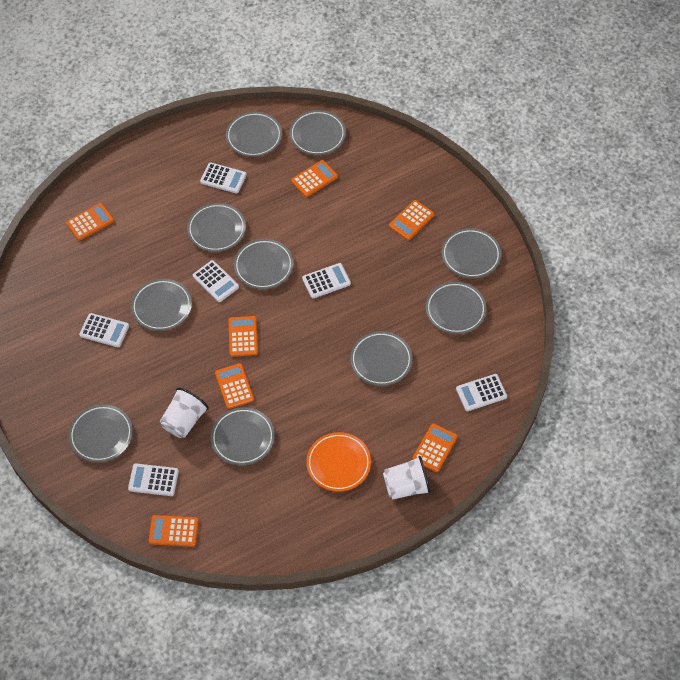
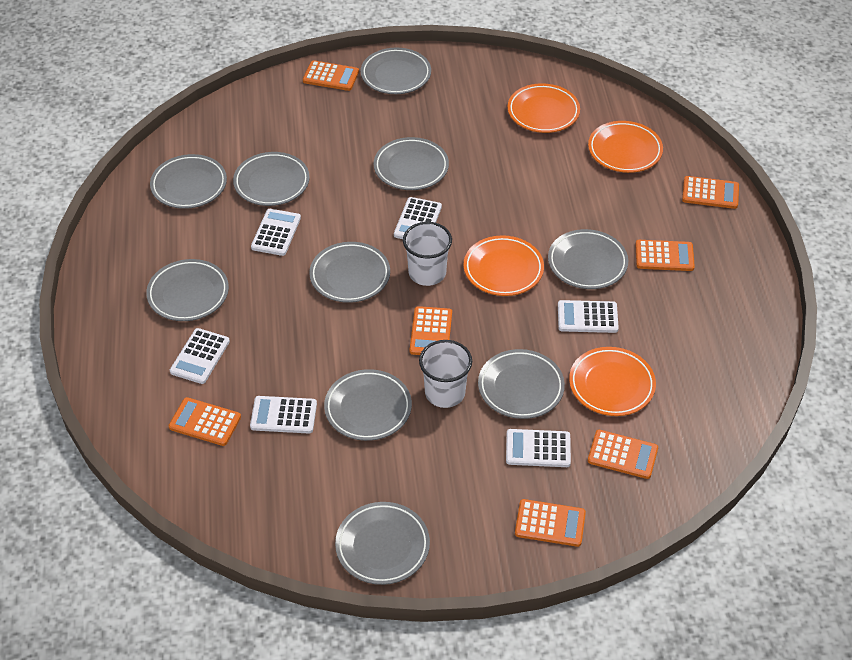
orange plate: 1 -> 4

